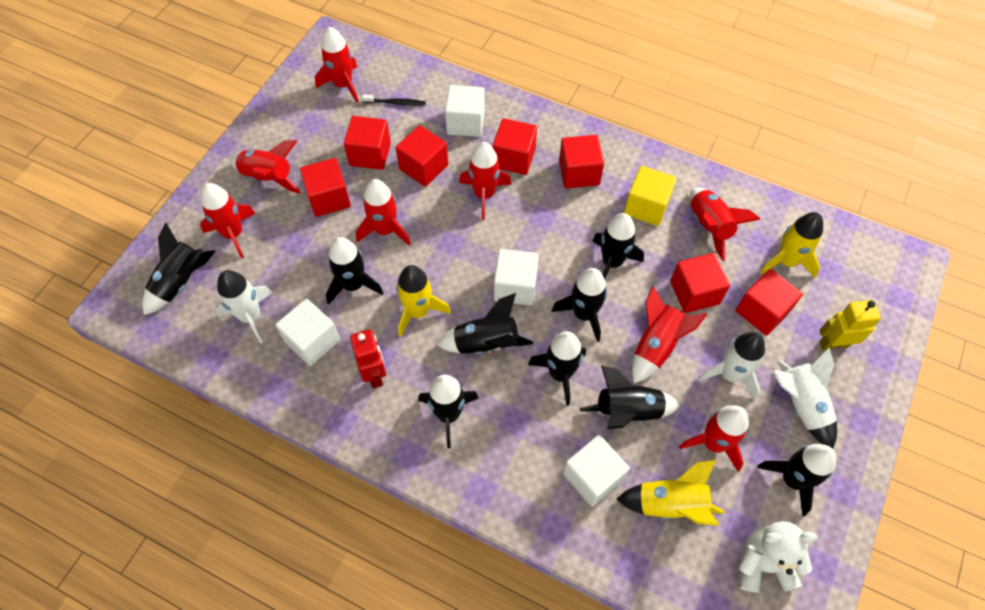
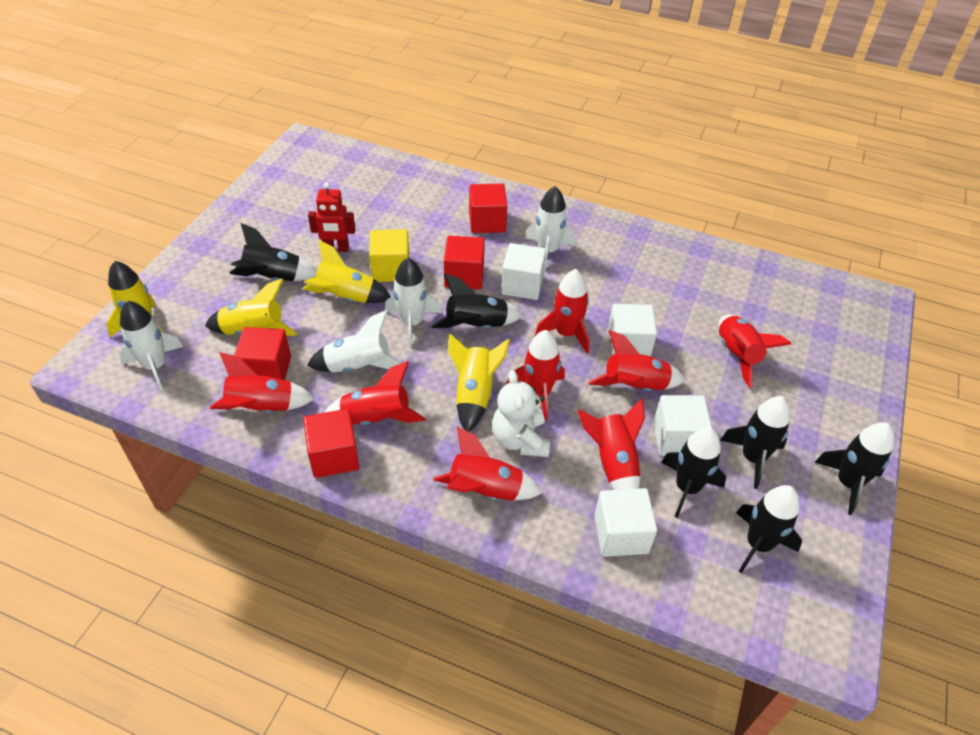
black rocket: 9 -> 6
black toothbrush: 1 -> 0
red cube: 7 -> 4
white rocket: 3 -> 4
yellow robot: 1 -> 0
yellow rocket: 3 -> 4

